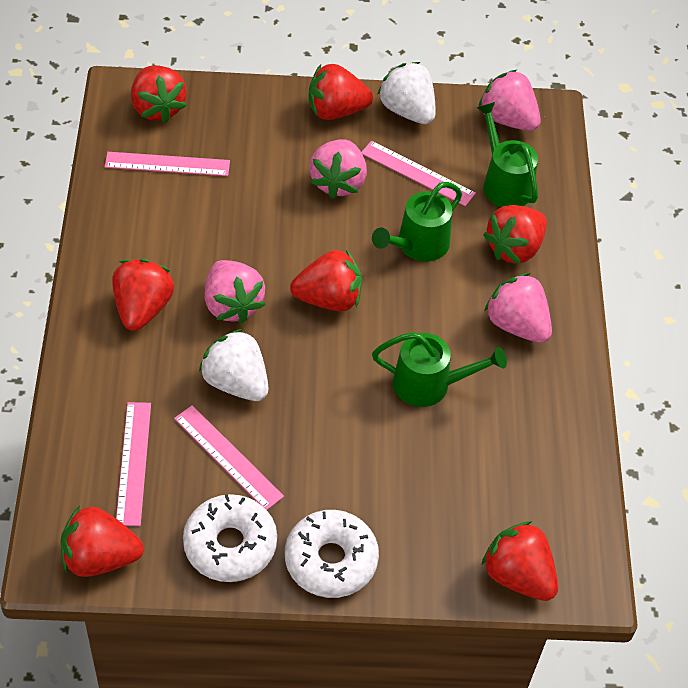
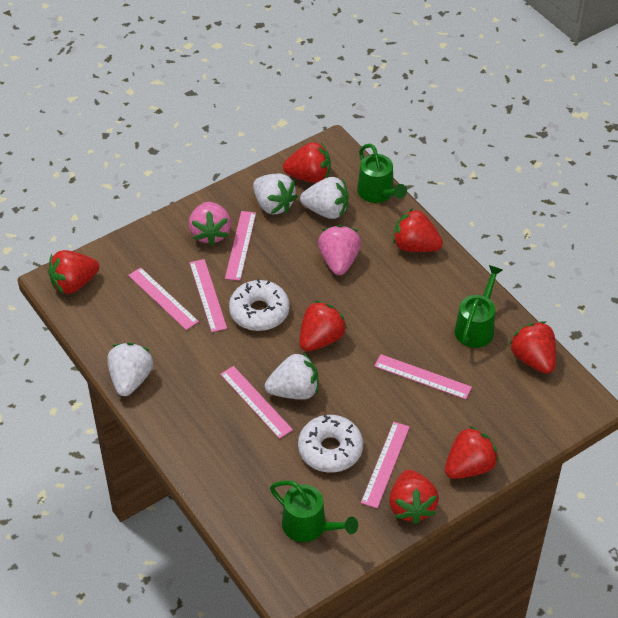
pink ruler: 4 -> 6
pink strawberry: 4 -> 2
white strawberry: 2 -> 4

